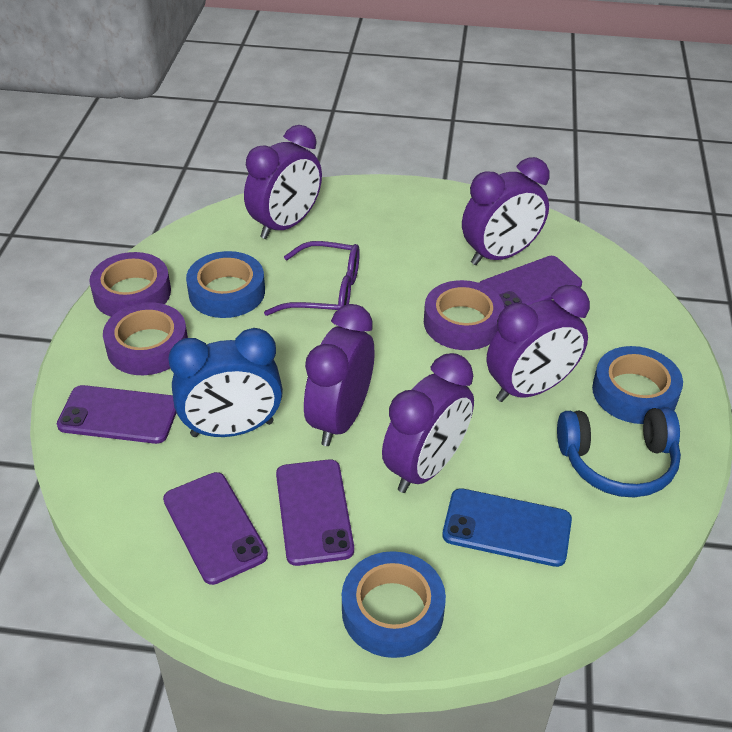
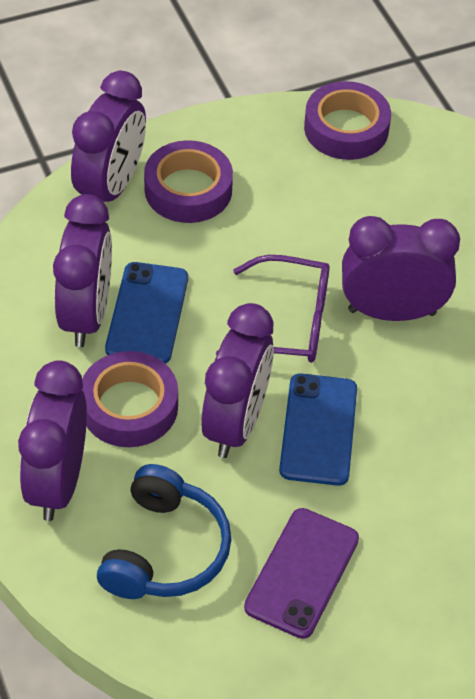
blue clock: 1 -> 0
blue phone: 1 -> 2
blue tape: 3 -> 0
purple phone: 4 -> 1

